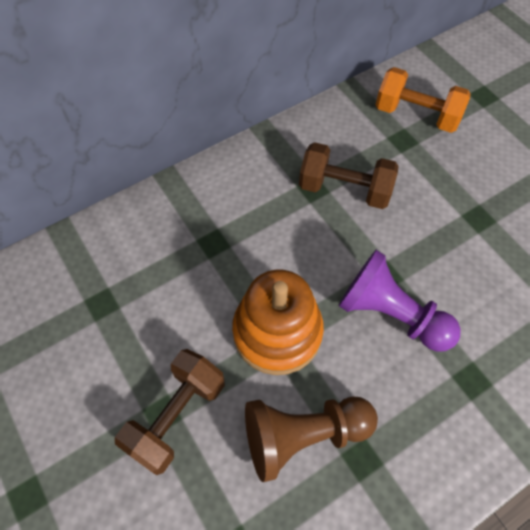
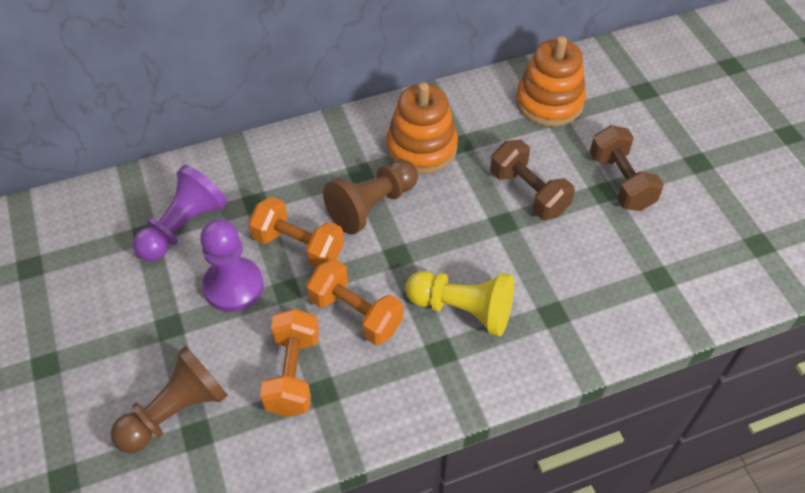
brown pawn: 1 -> 2
orange dumbbell: 1 -> 3
orange stacking toy: 1 -> 2
purple pawn: 1 -> 2
yellow pawn: 0 -> 1

